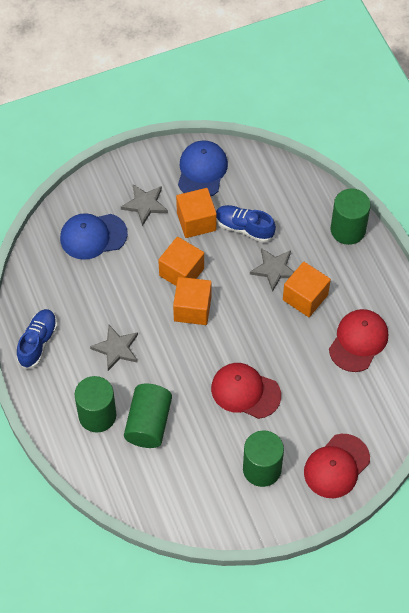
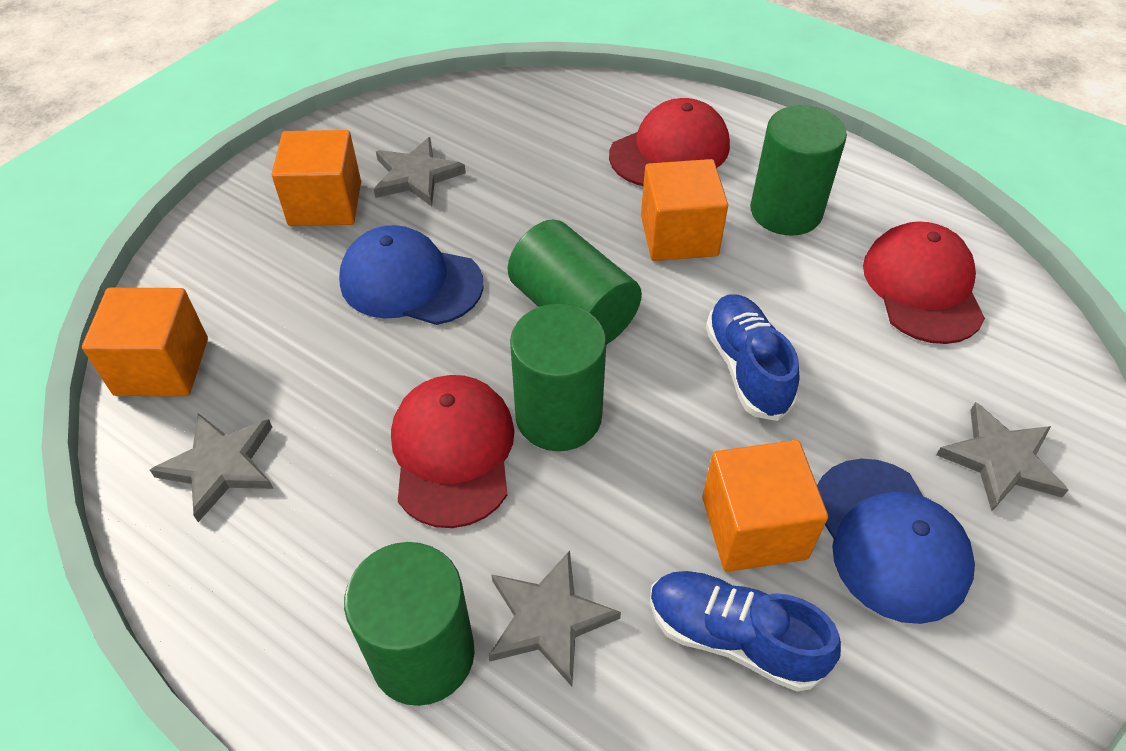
grey star: 3 -> 4

